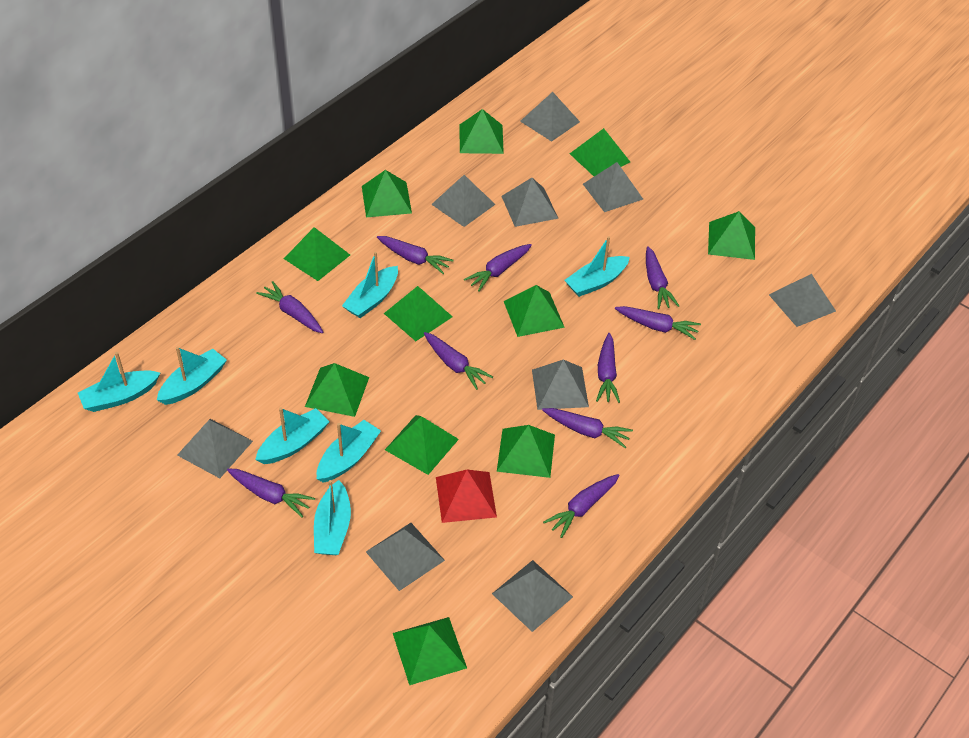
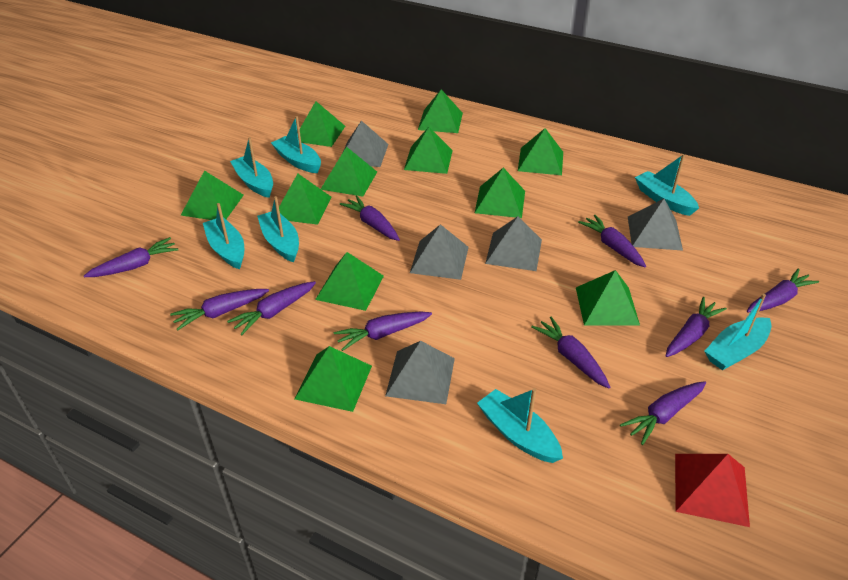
grey pyramid: 9 -> 5

